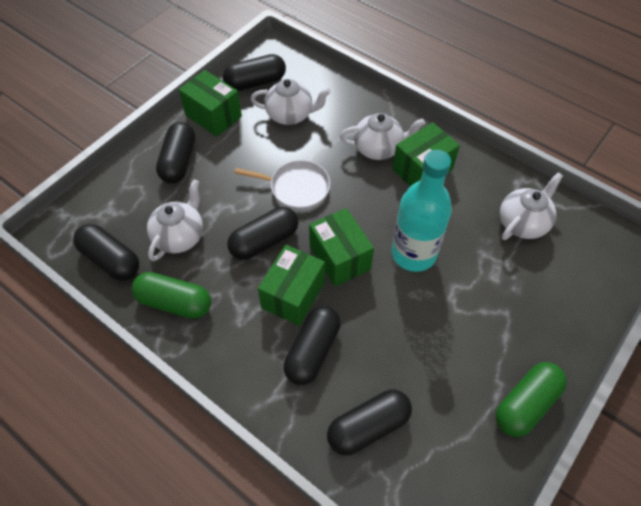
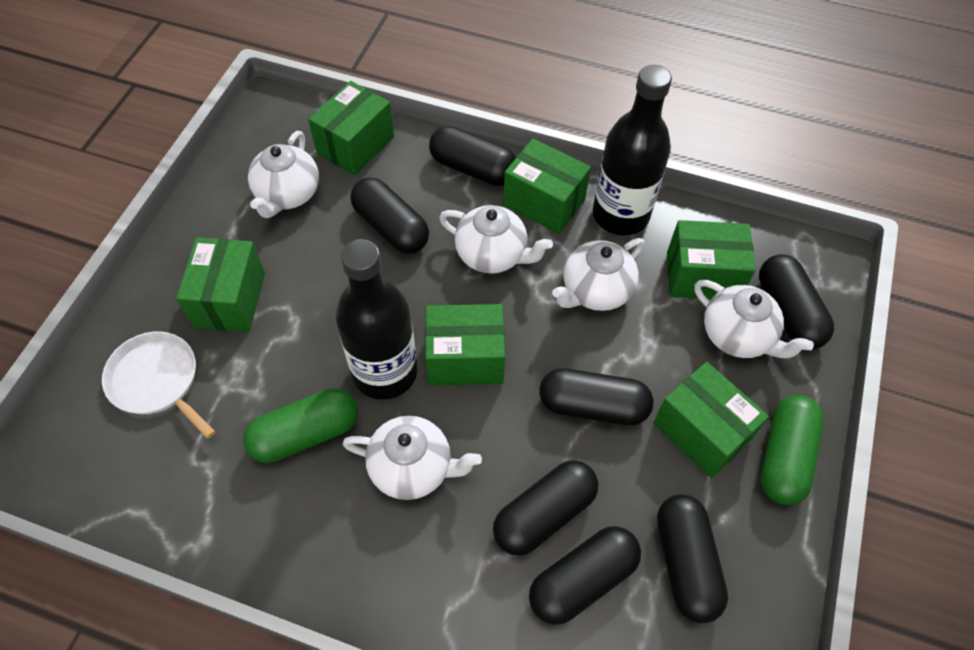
black bottle: 0 -> 2
black capsule: 6 -> 7
green box: 4 -> 6
turquoise bottle: 1 -> 0
white teapot: 4 -> 5

